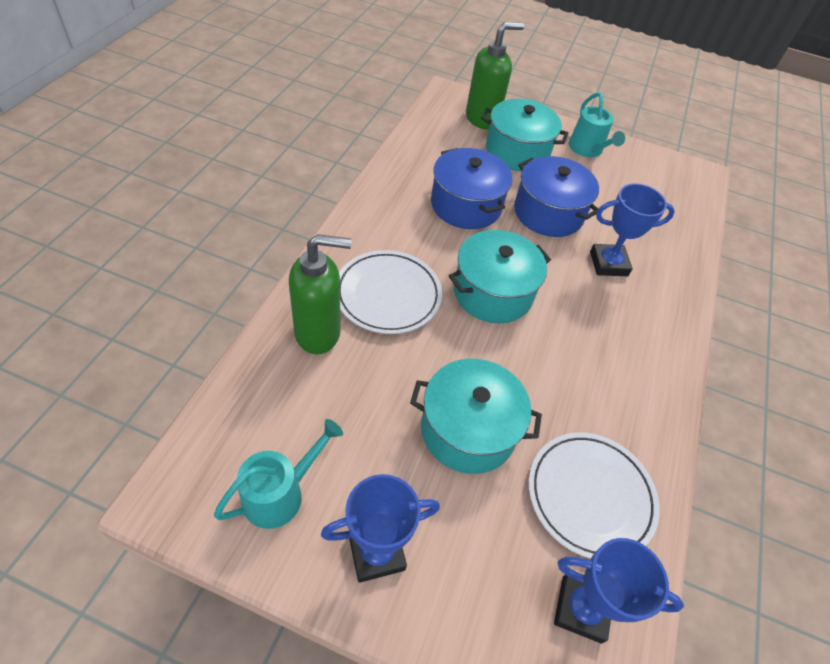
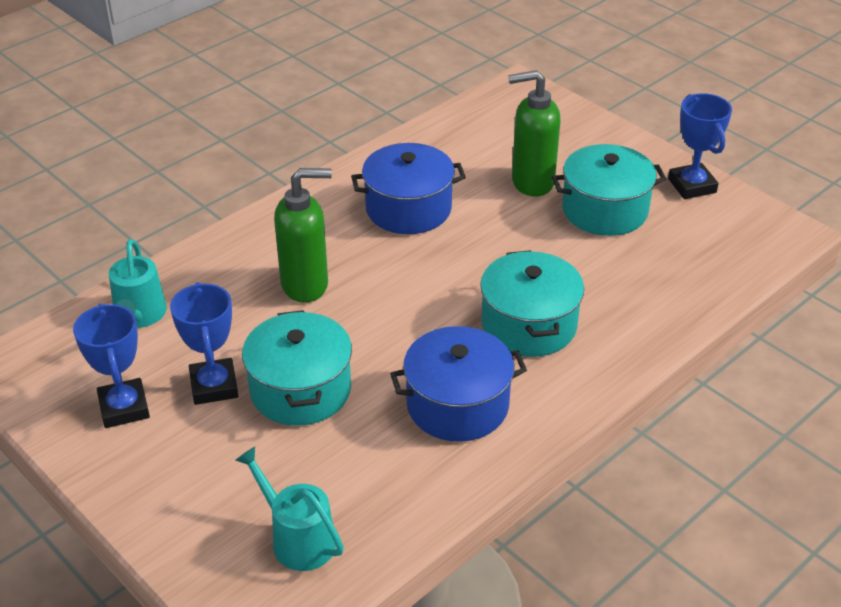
white plate: 2 -> 0

